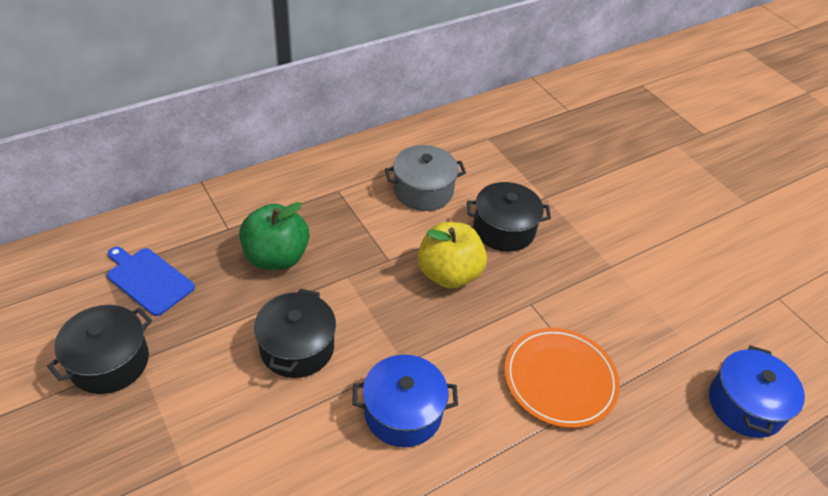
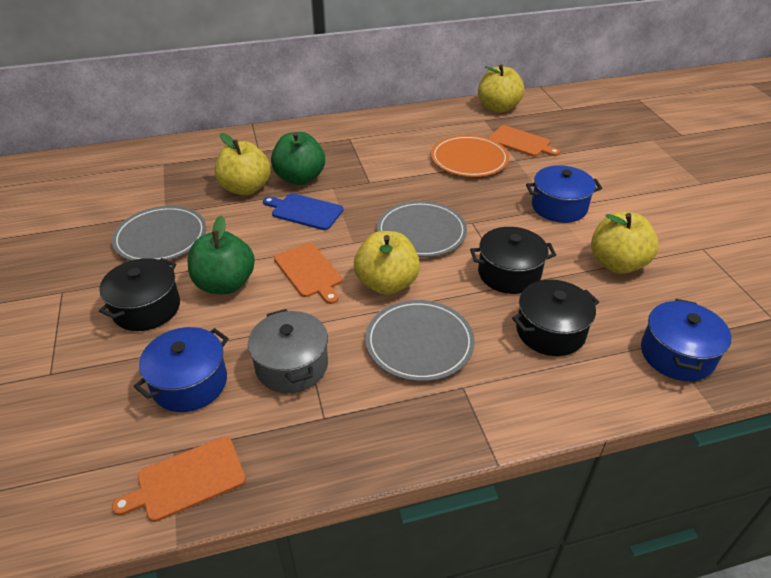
blue pot: 2 -> 3
green apple: 1 -> 2
grey plate: 0 -> 3
orange cutting board: 0 -> 3
yellow apple: 1 -> 4

